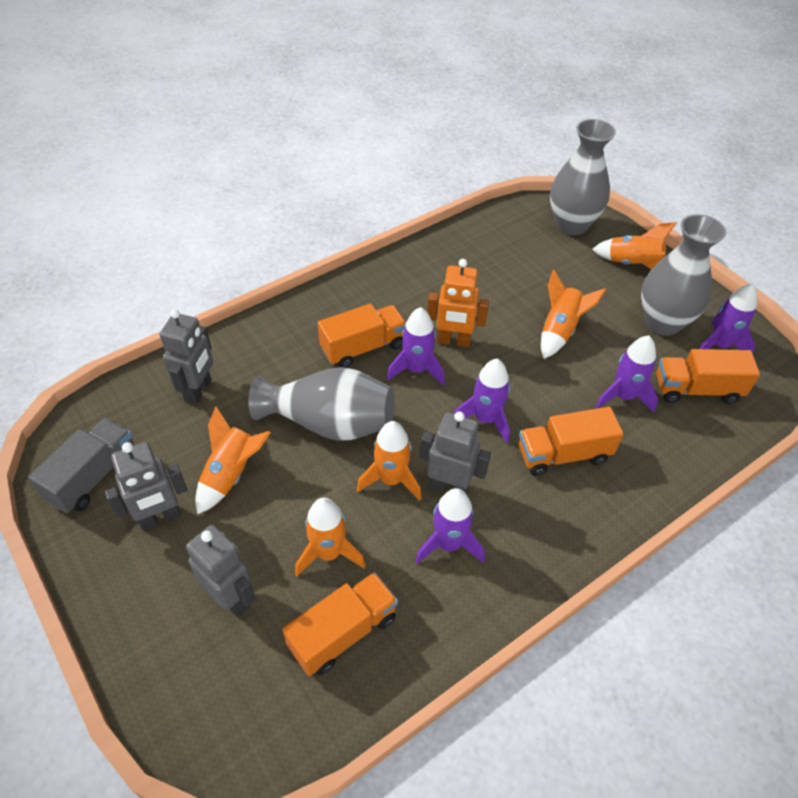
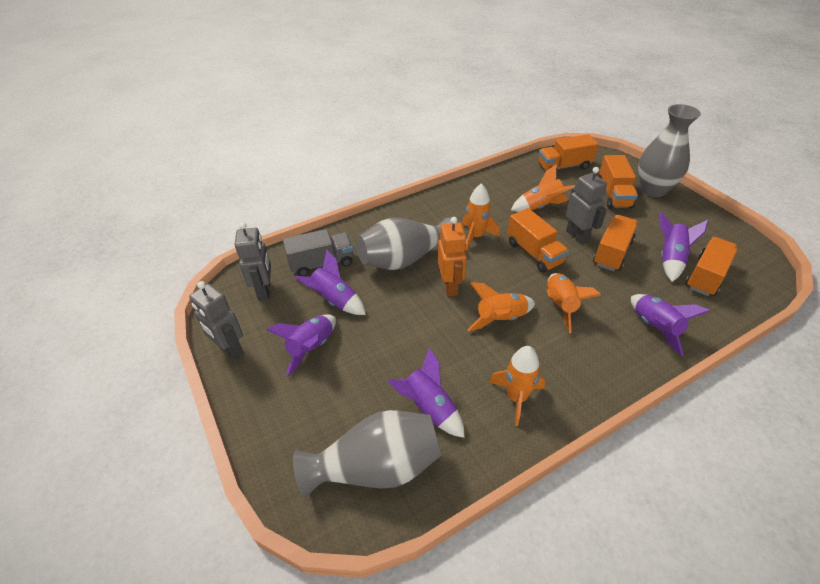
grey robot: 4 -> 3
orange truck: 4 -> 5

